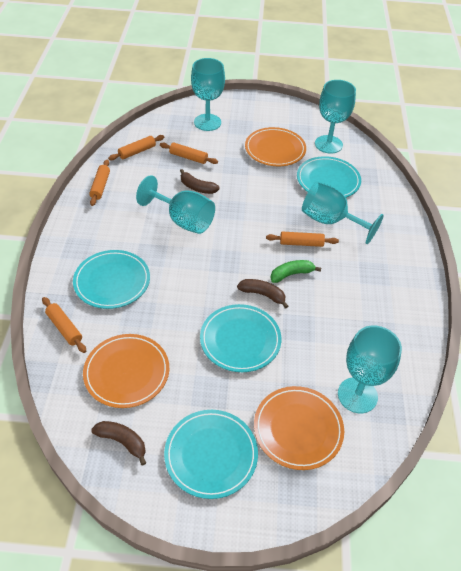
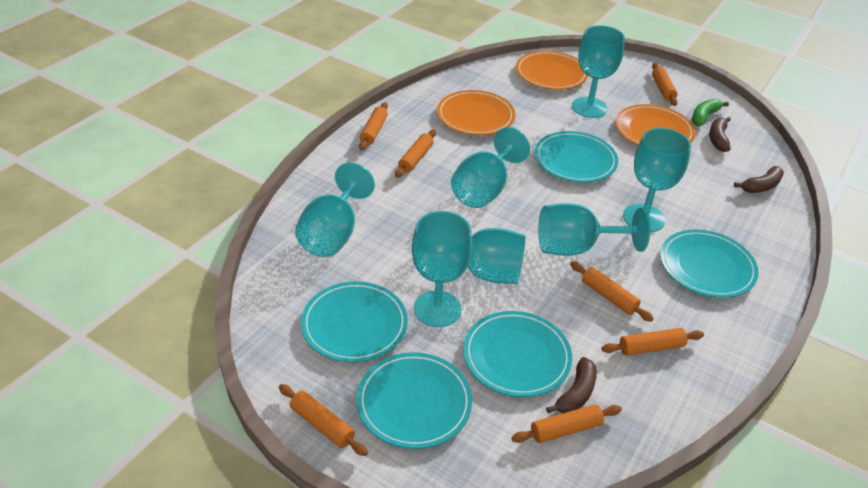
orange rolling pin: 5 -> 7
turquoise goblet: 5 -> 7
turquoise plate: 4 -> 5

